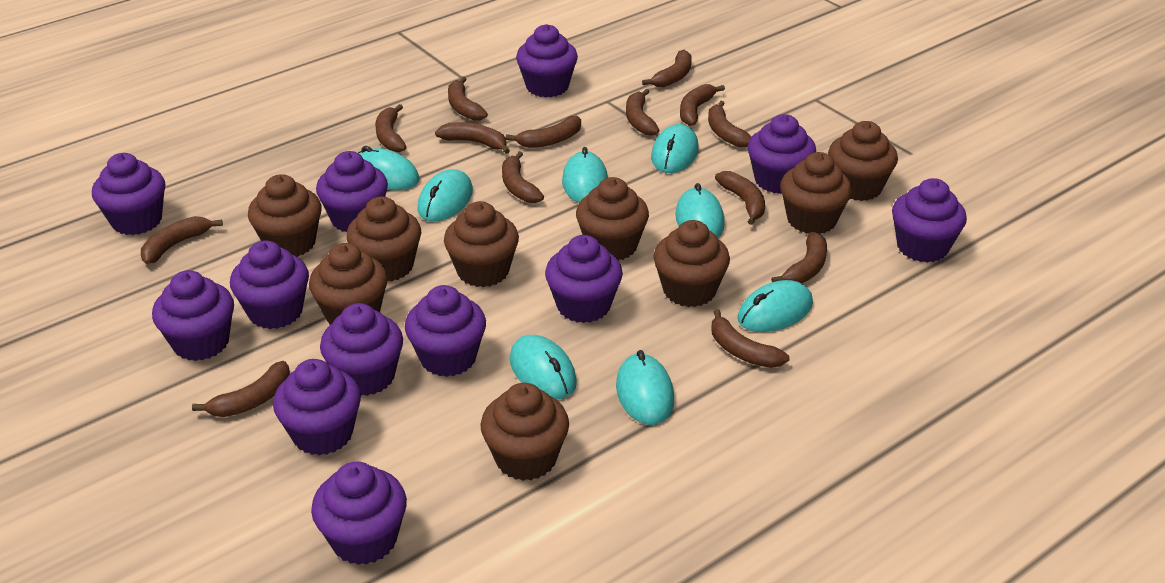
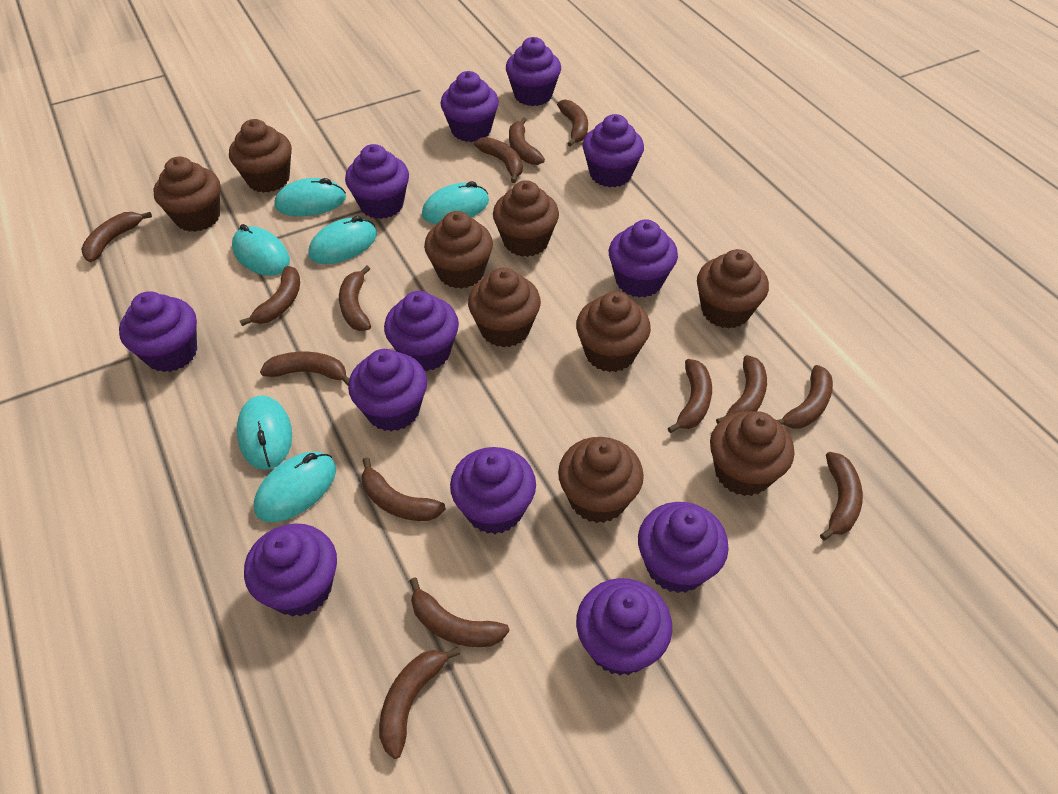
turquoise mouse: 8 -> 6

